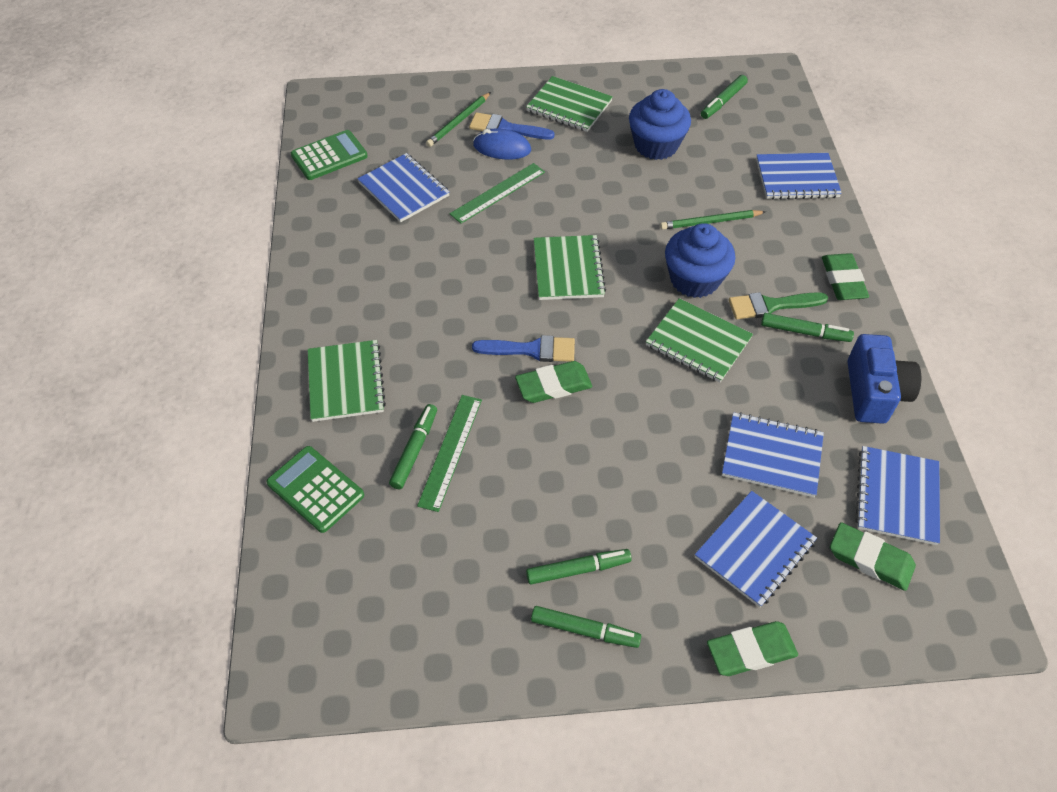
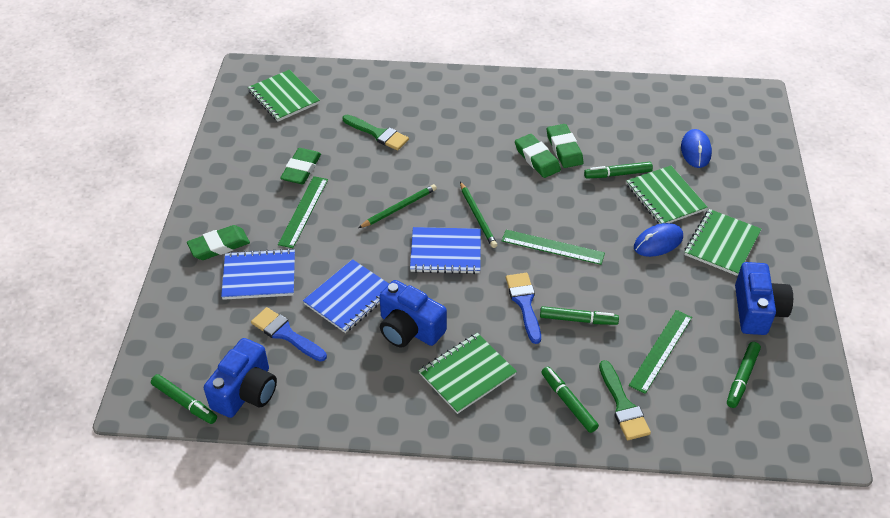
blue camera: 1 -> 3
blue cupcake: 2 -> 0
blue mouse: 1 -> 2
blue notebook: 5 -> 3
green brush: 1 -> 2
green calculator: 2 -> 0
green ruler: 2 -> 3

